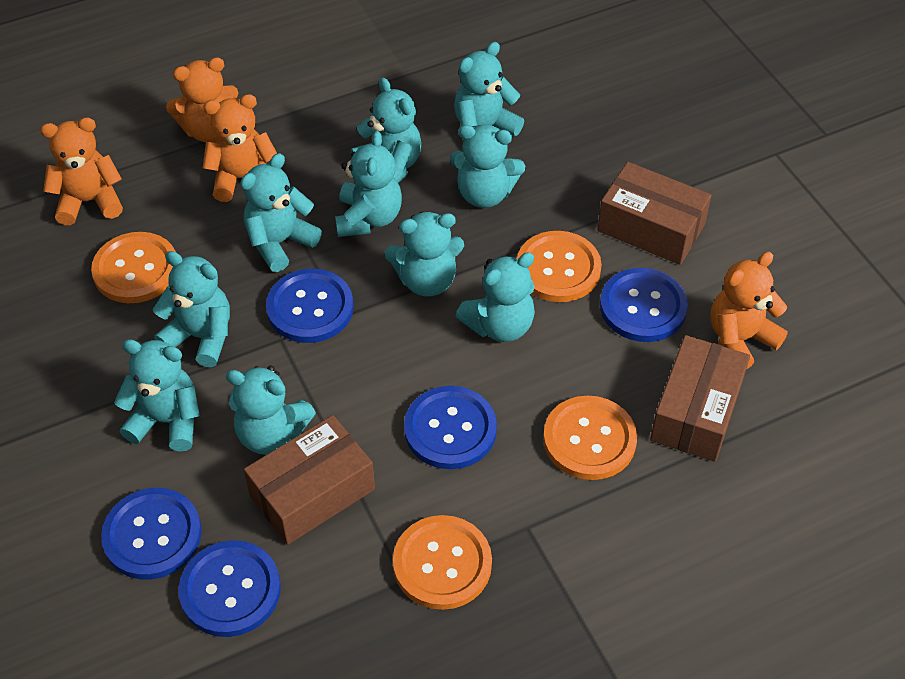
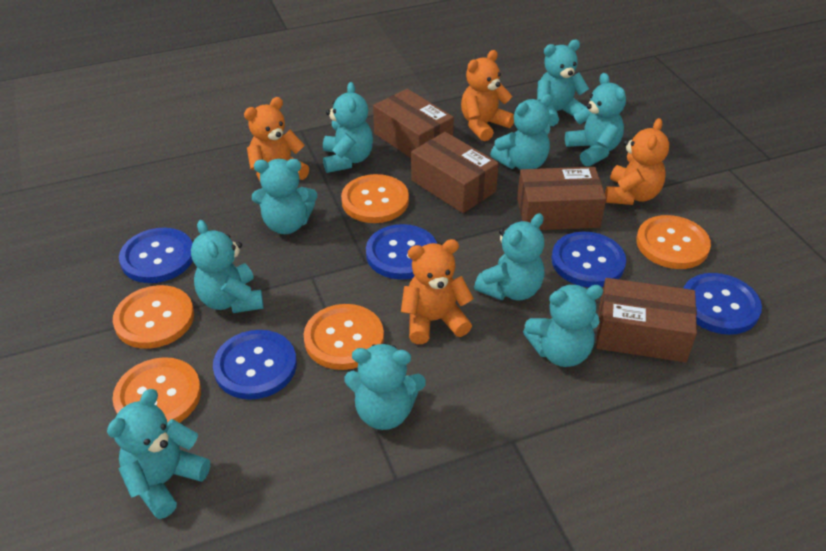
brown box: 3 -> 4
orange button: 4 -> 5

